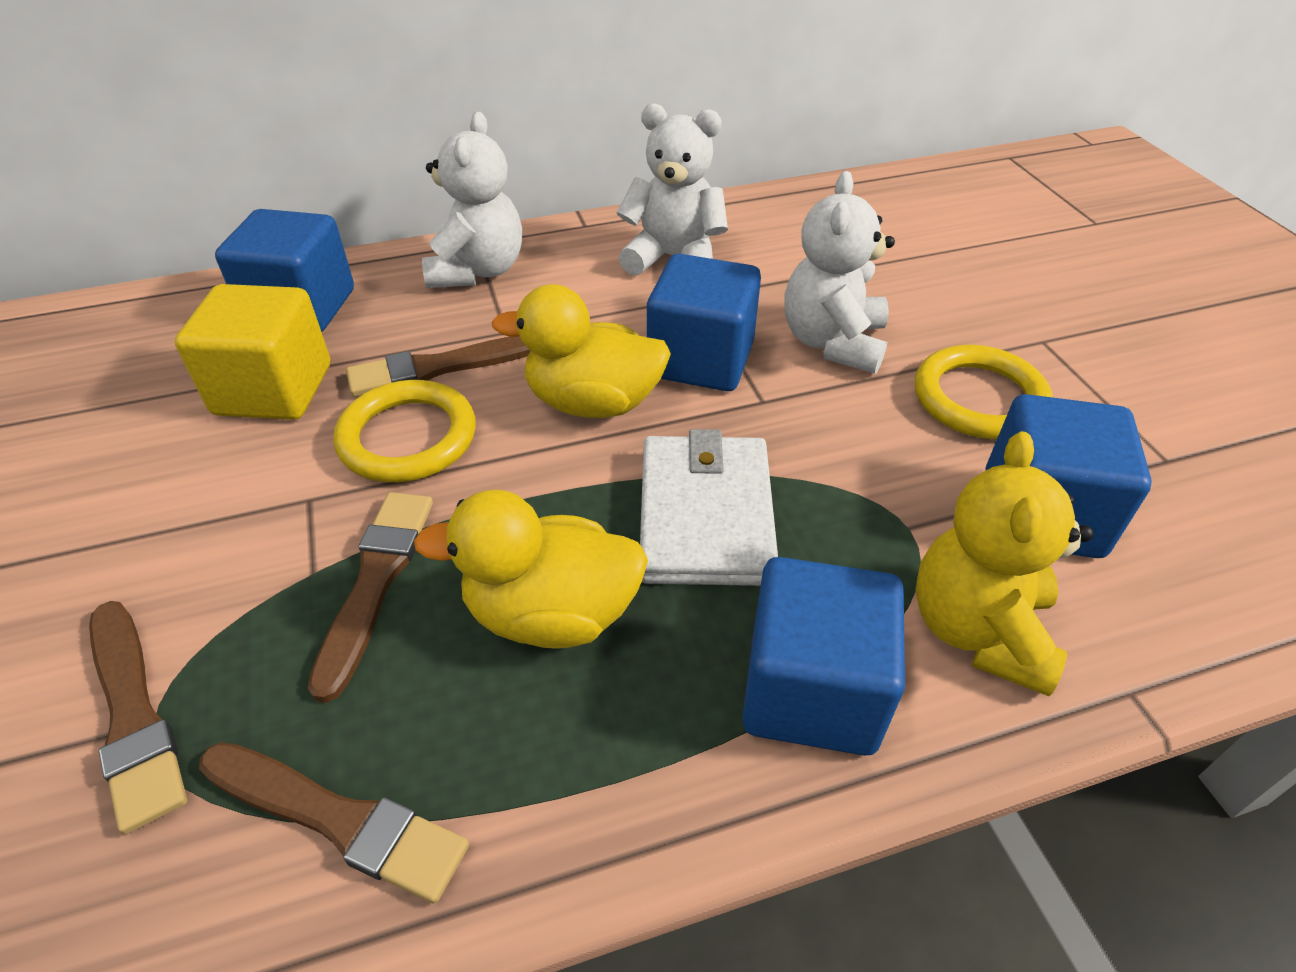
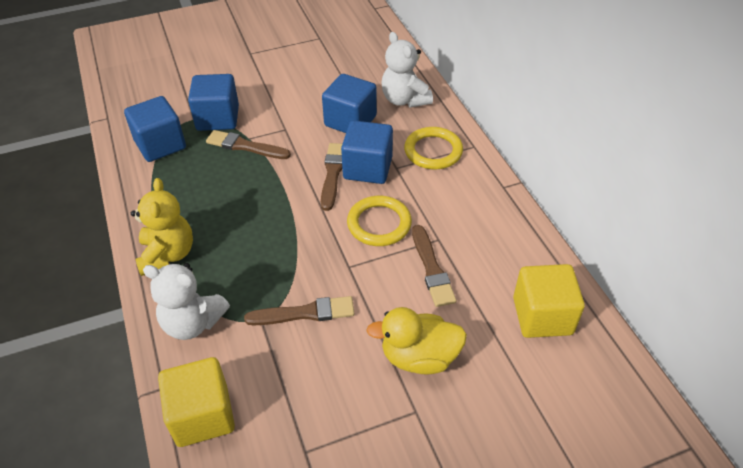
white teddy bear: 3 -> 2
white wallet: 1 -> 0
yellow cube: 1 -> 2
yellow duck: 2 -> 1

